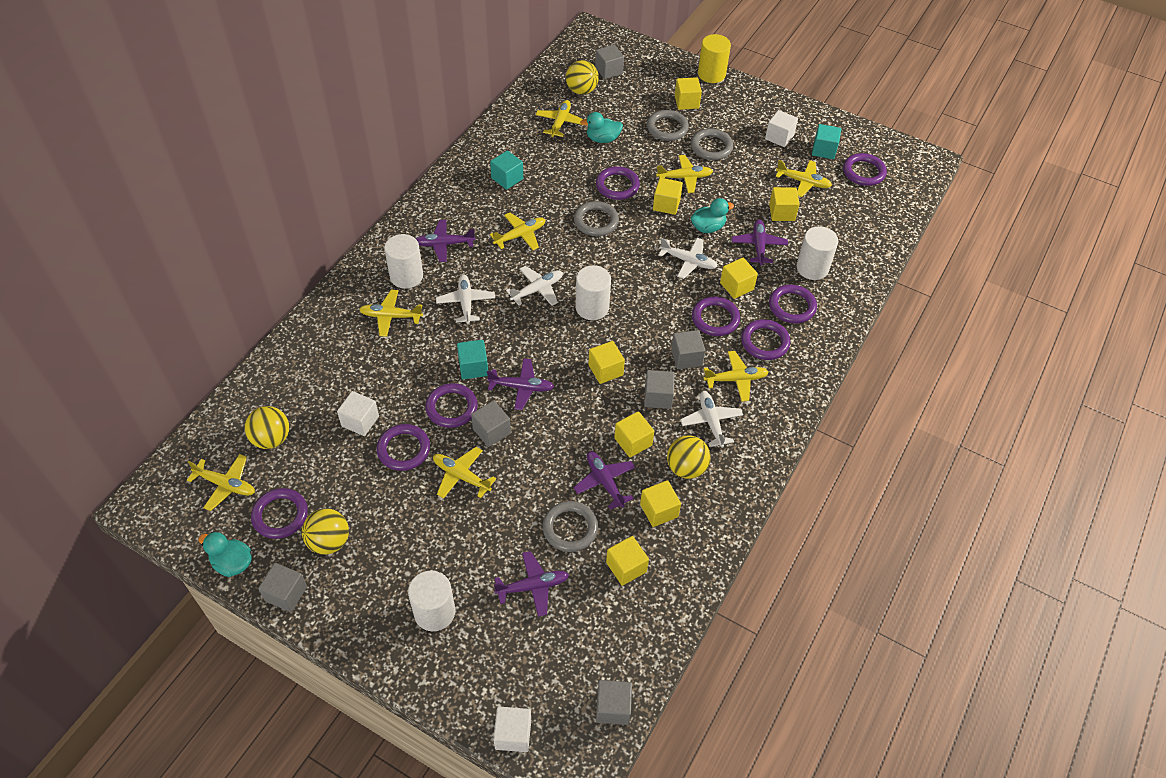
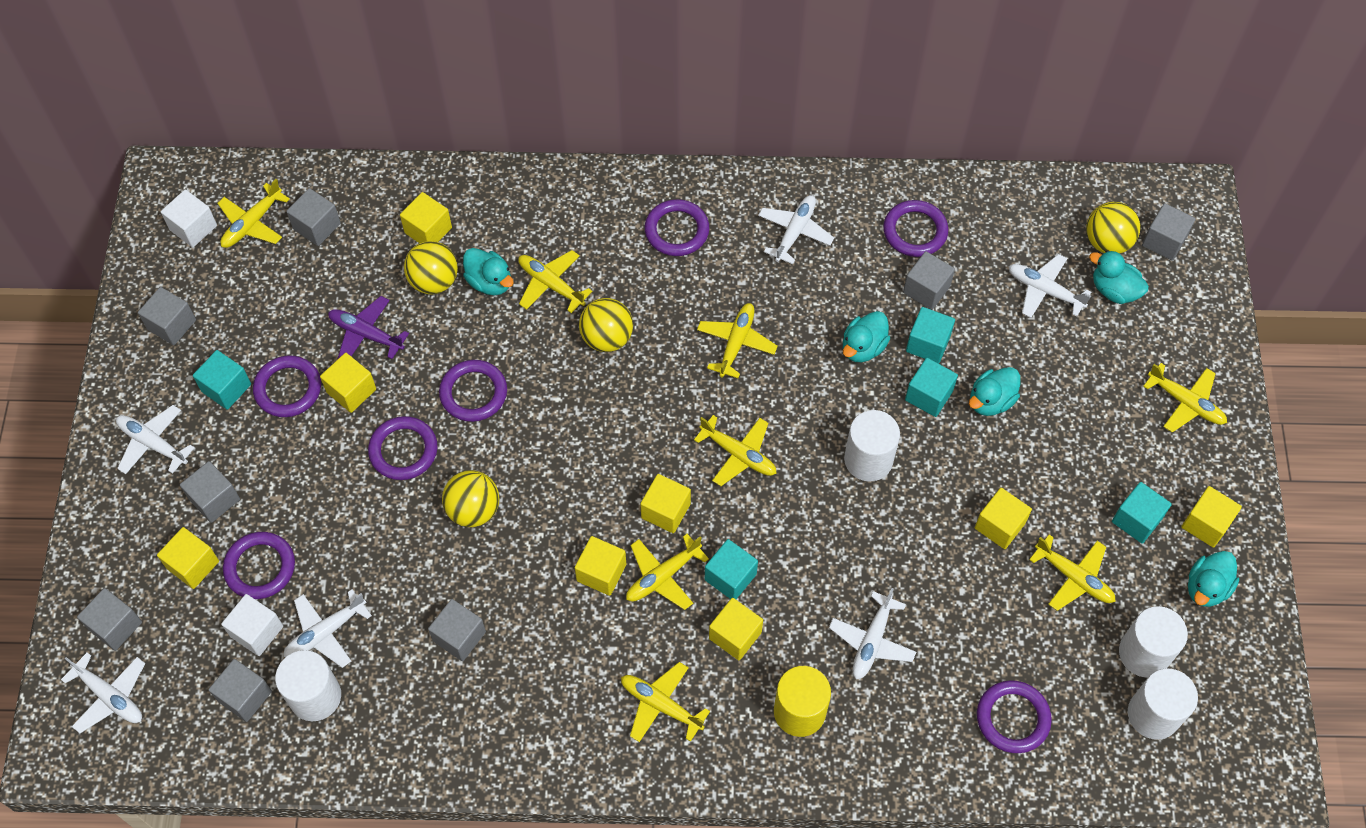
grey cube: 6 -> 8
grey ring: 4 -> 0
purple plane: 5 -> 1
purple ring: 8 -> 7
turquoise cube: 3 -> 5
turquoise duck: 3 -> 5
white cube: 3 -> 2
white plane: 4 -> 6

